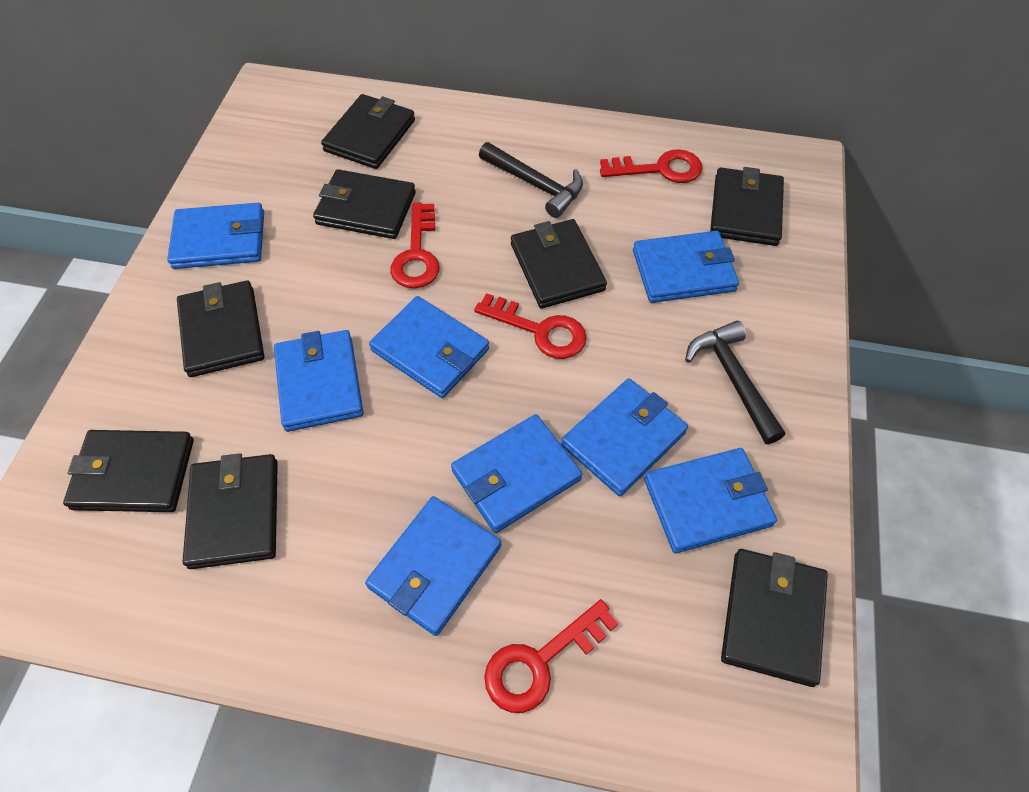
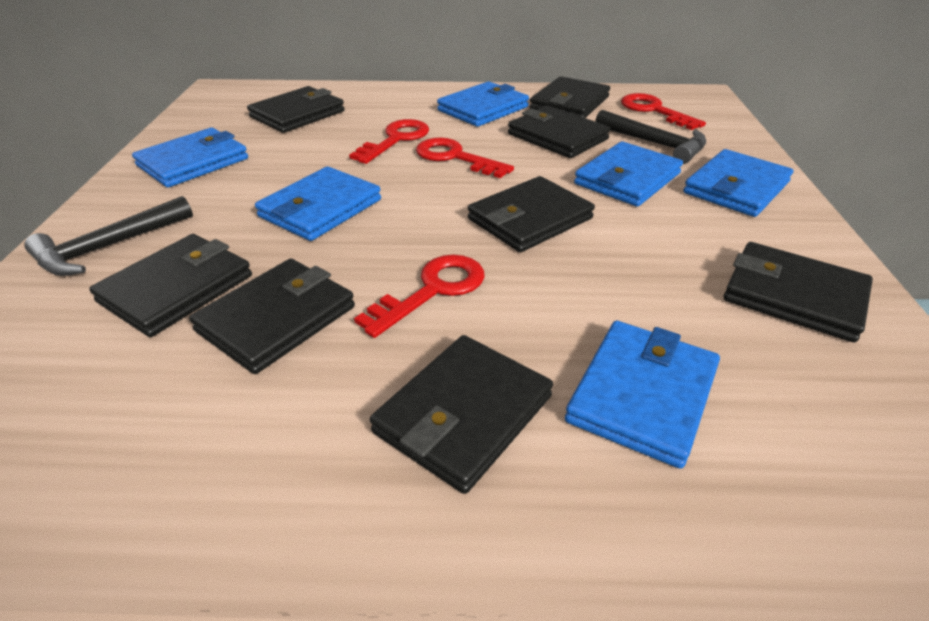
blue wallet: 8 -> 6

